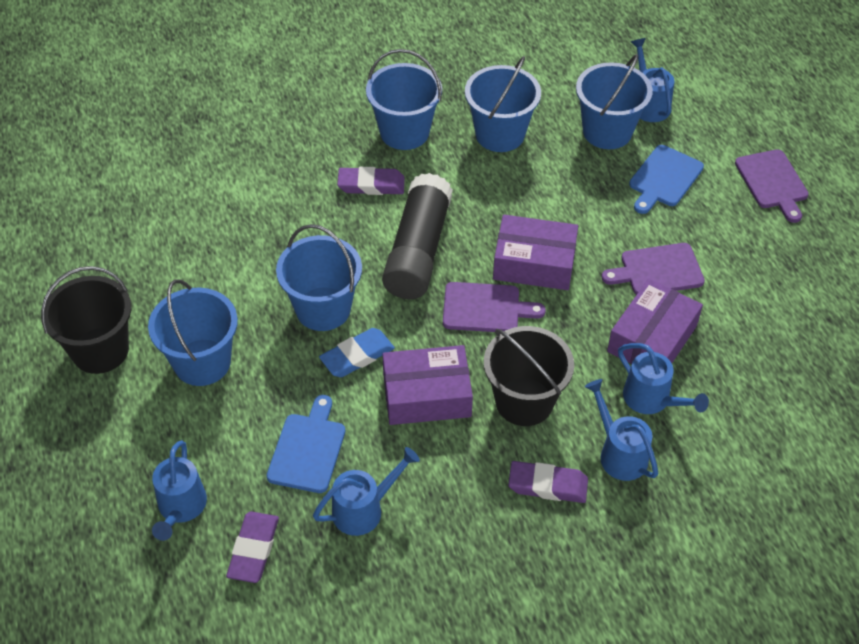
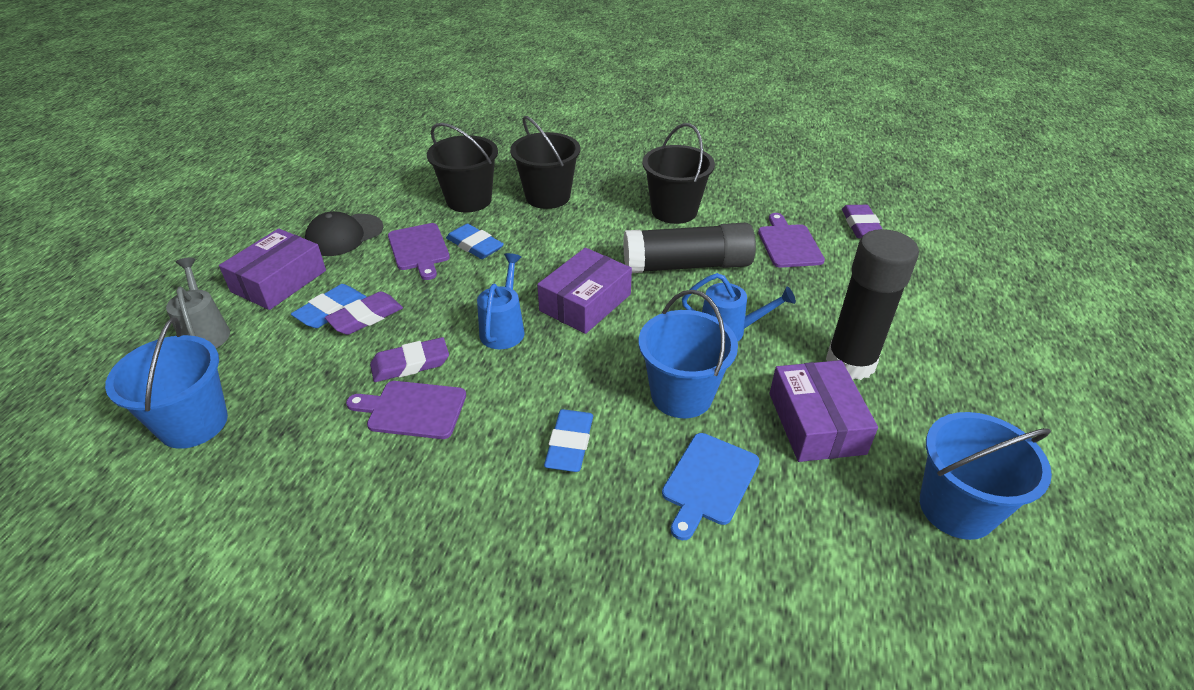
black bucket: 2 -> 3
black cap: 0 -> 1
black glue stick: 1 -> 2
blue bucket: 5 -> 3
blue cutting board: 2 -> 1
blue eraser: 1 -> 3
blue watering can: 5 -> 2
grey watering can: 0 -> 1

